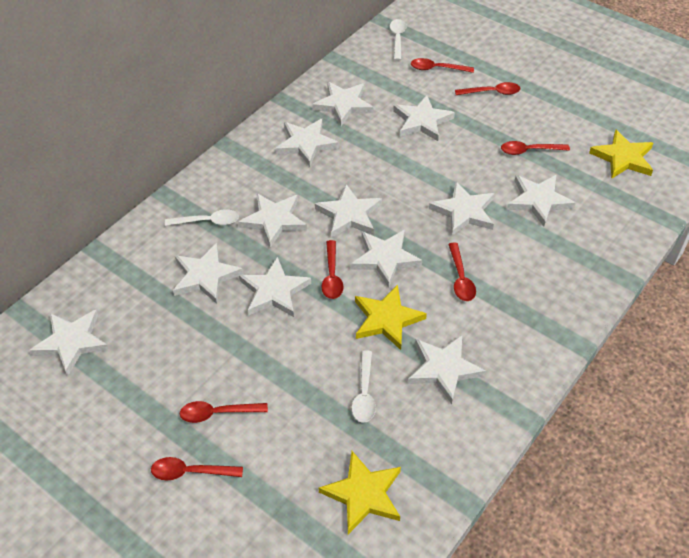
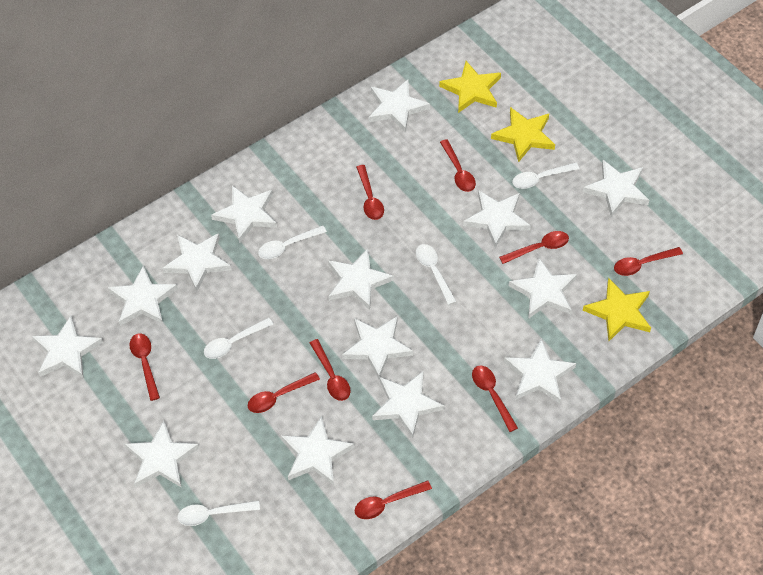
red spoon: 7 -> 9
white spoon: 3 -> 5
white star: 12 -> 14

